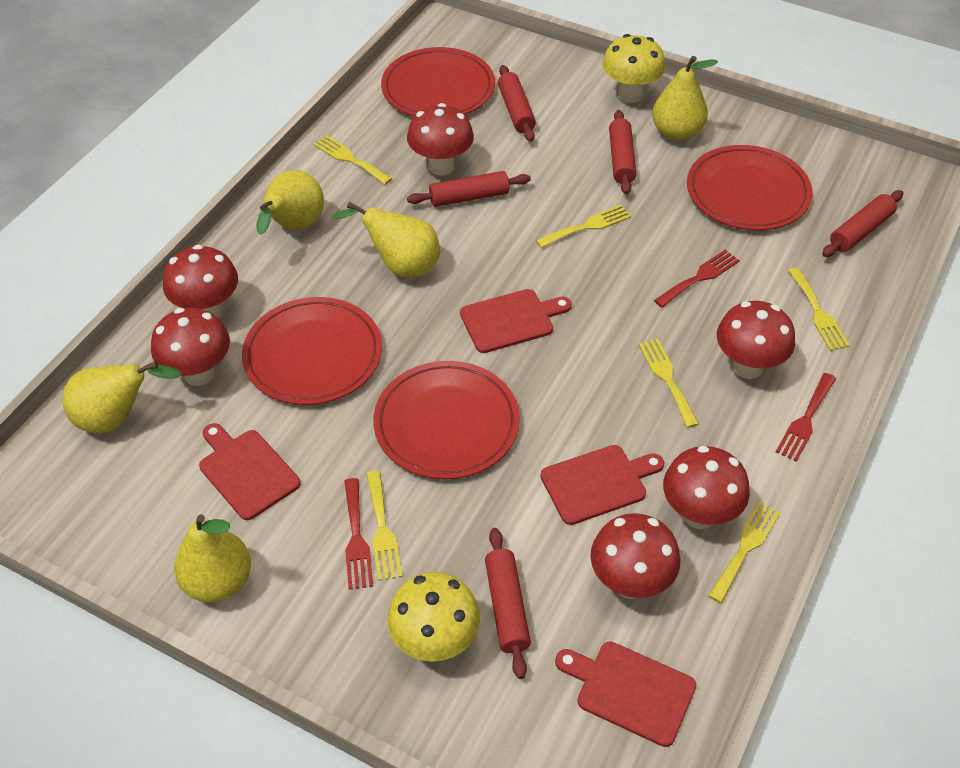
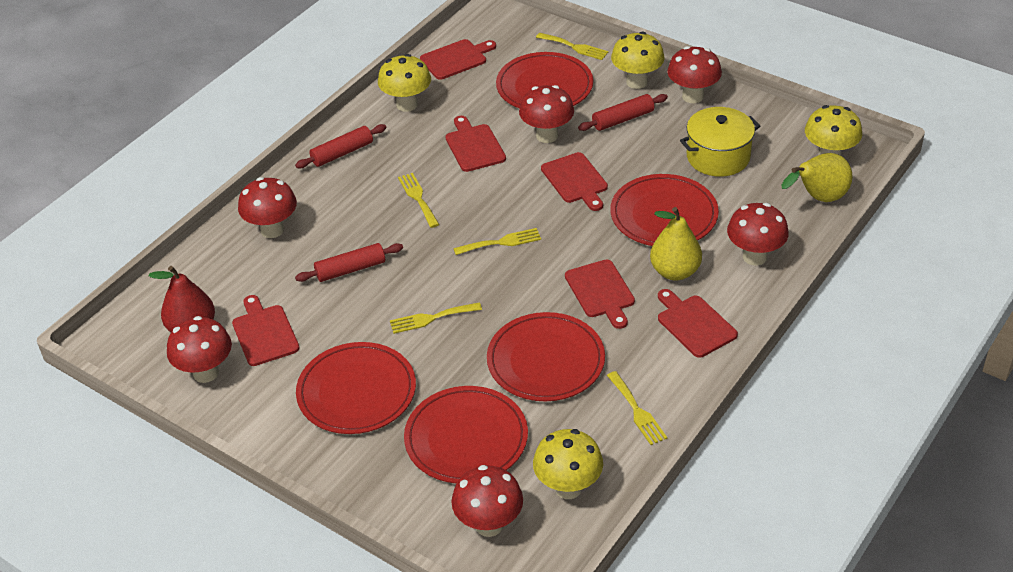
red cutting board: 4 -> 6
red fork: 3 -> 0
red pear: 0 -> 1
red plate: 4 -> 5
red rolling pin: 5 -> 3
yellow fork: 6 -> 5
yellow mushroom: 2 -> 4
yellow pear: 5 -> 2
yellow pot: 0 -> 1

